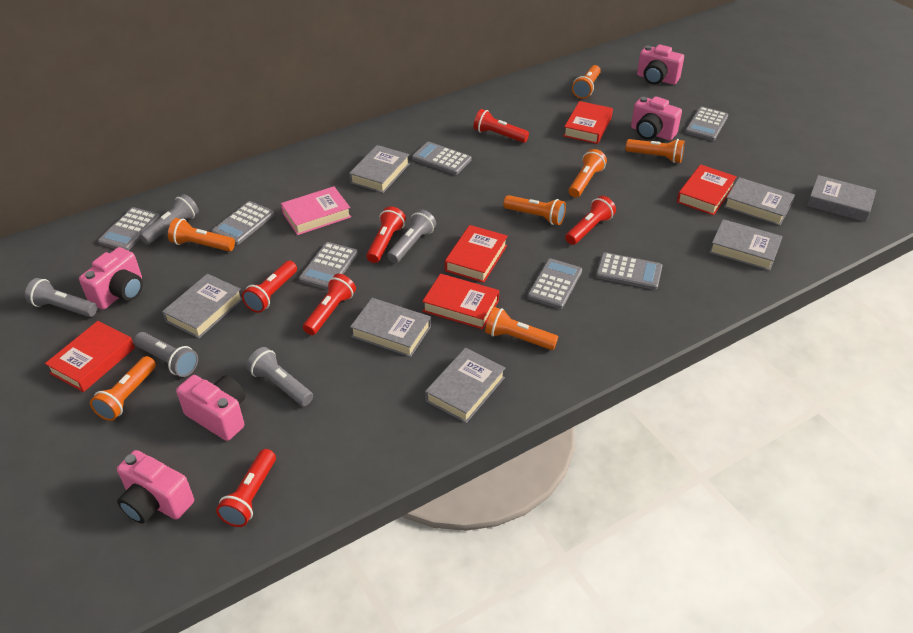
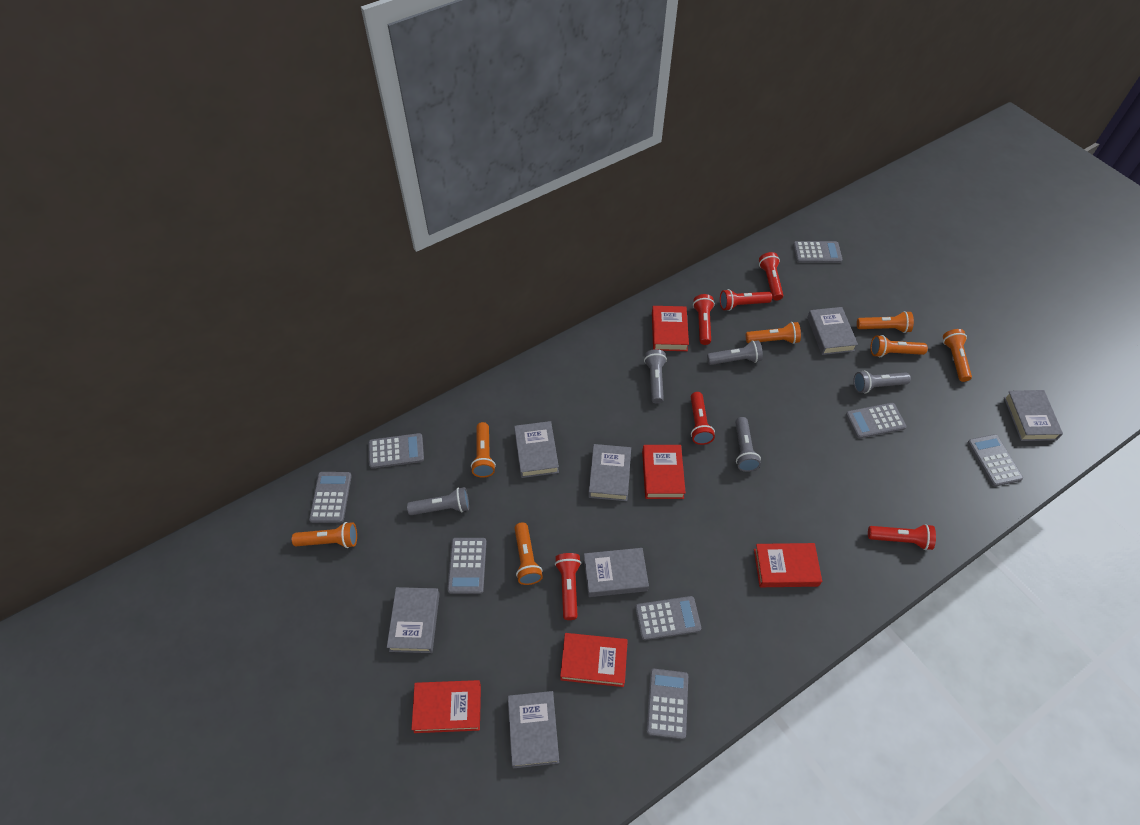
grey calculator: 7 -> 8
pink book: 1 -> 0
pink camera: 5 -> 0

